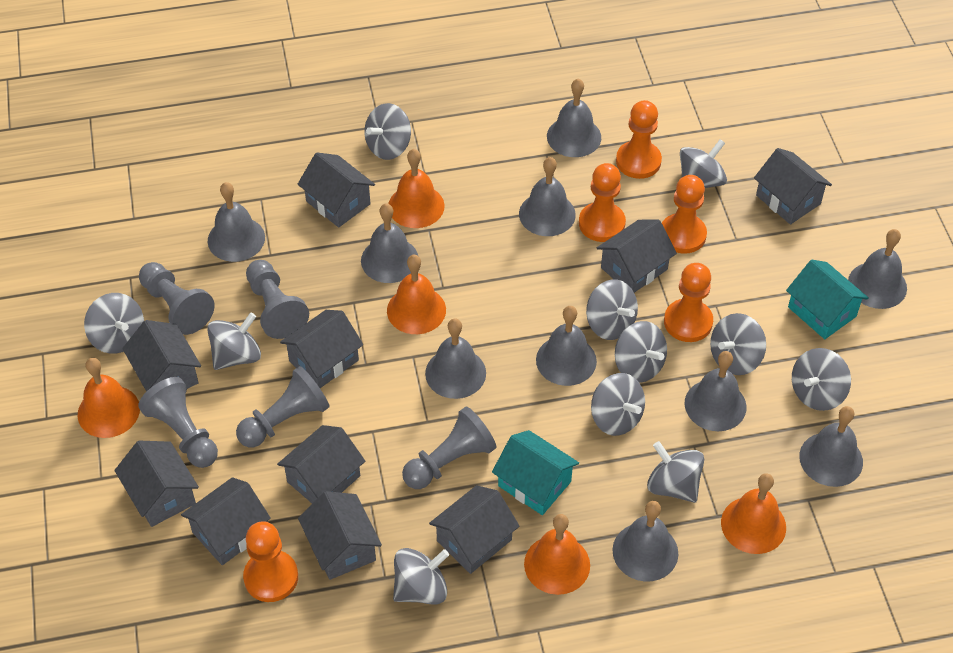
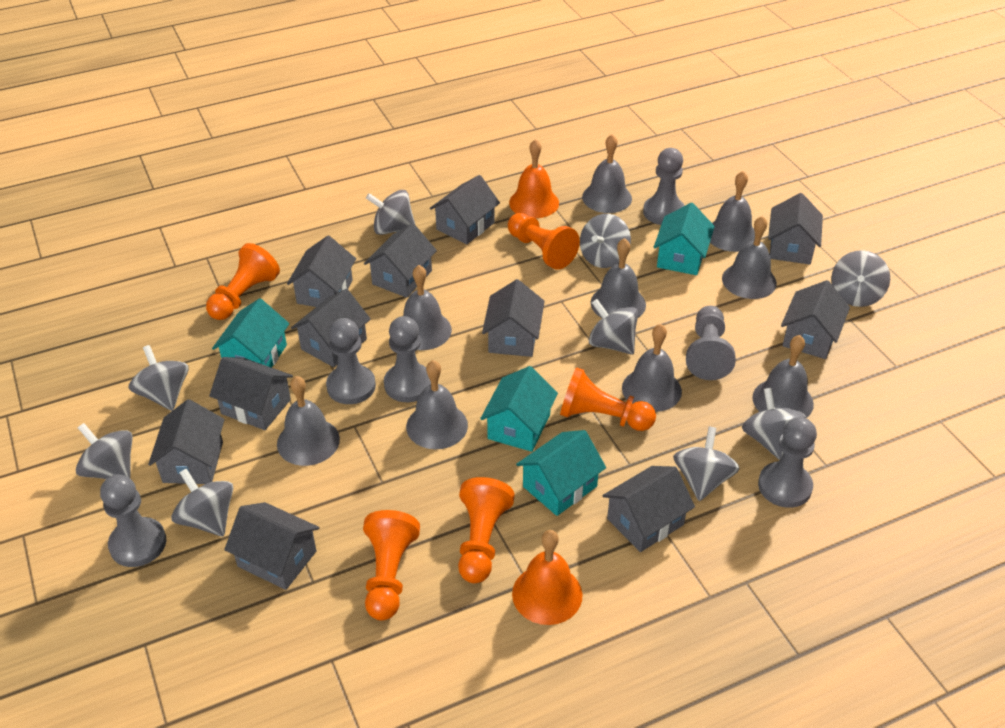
grey bell: 10 -> 9
grey house: 10 -> 11
grey pawn: 5 -> 6
grey spinning top: 11 -> 9
orange bell: 5 -> 2
turquoise house: 2 -> 4

